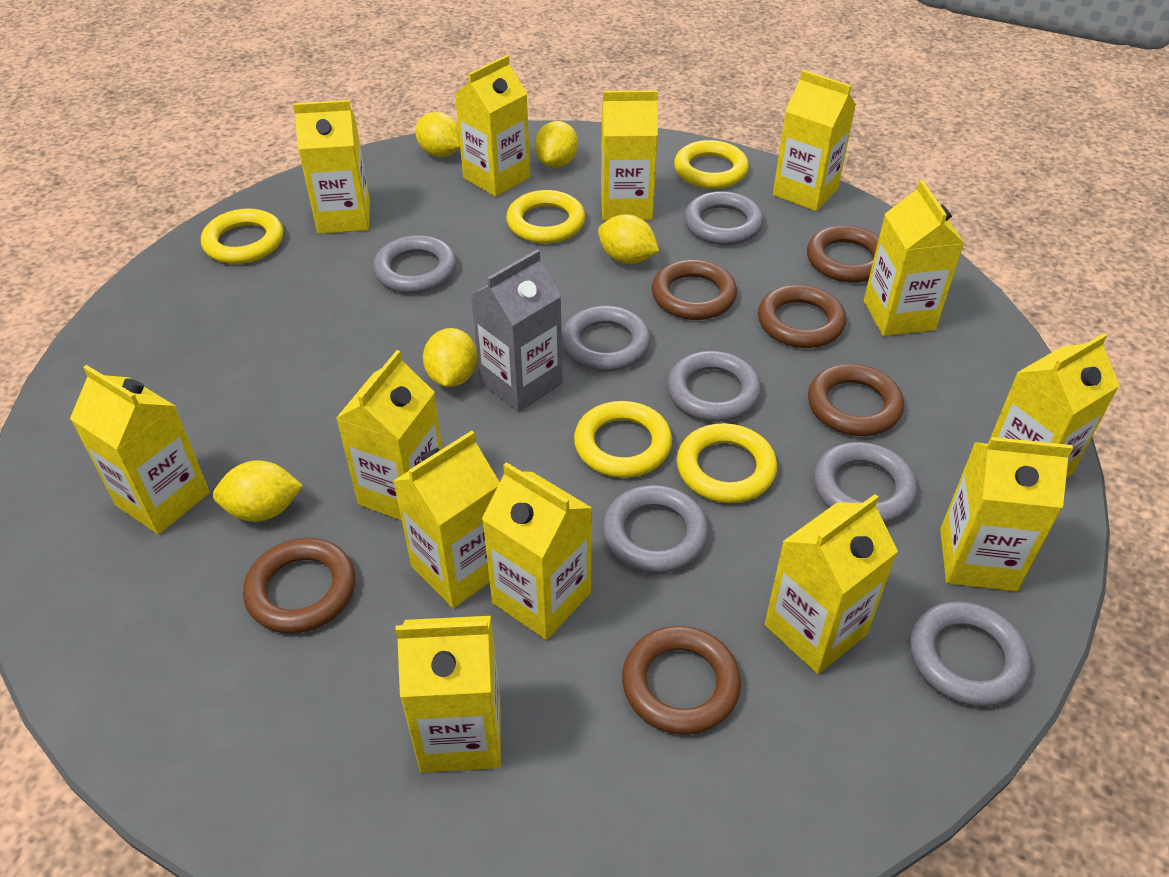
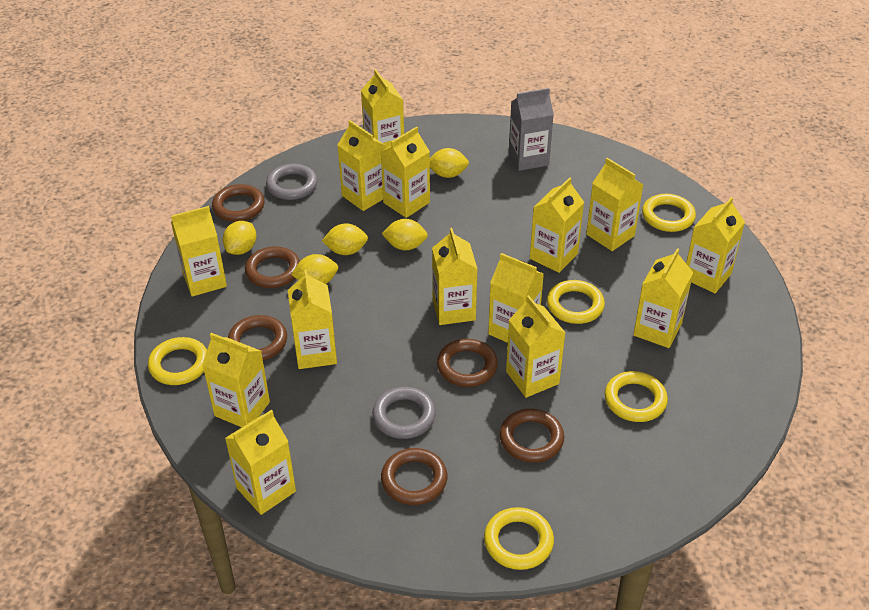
grey ring: 7 -> 2
yellow carton: 13 -> 14

